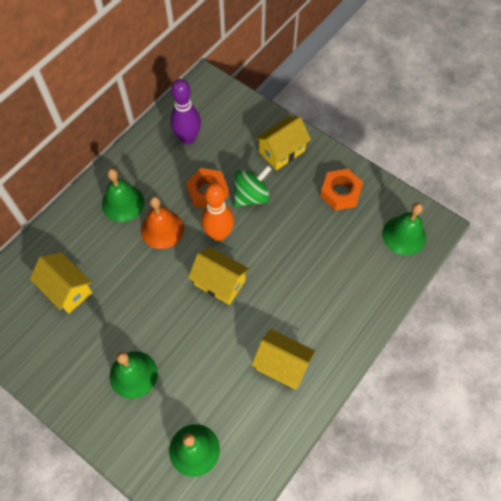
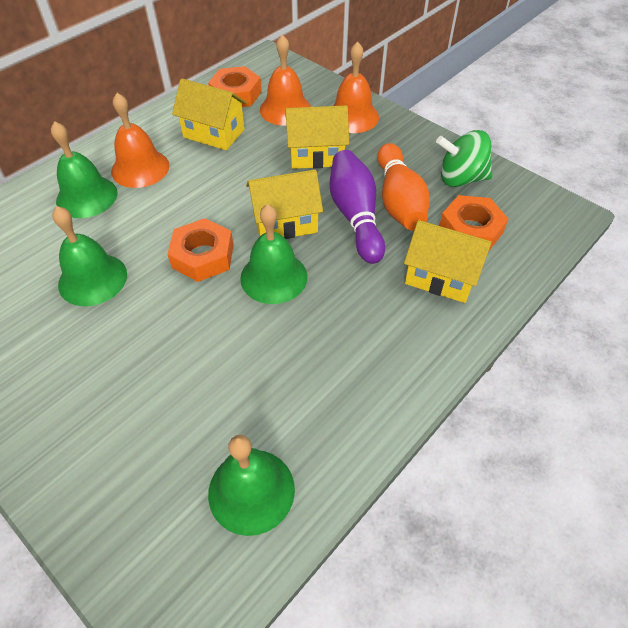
orange bell: 1 -> 3
orange nut: 2 -> 3

